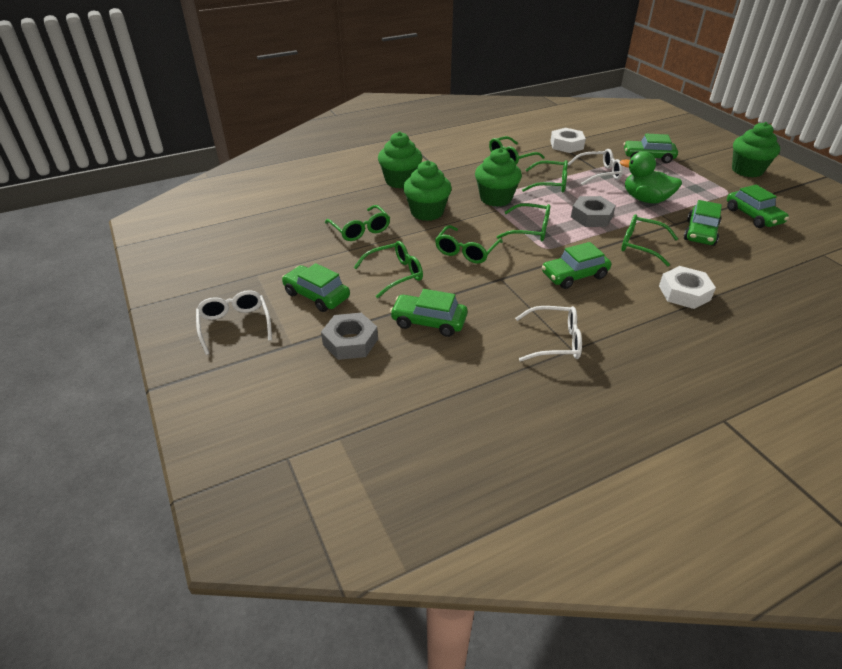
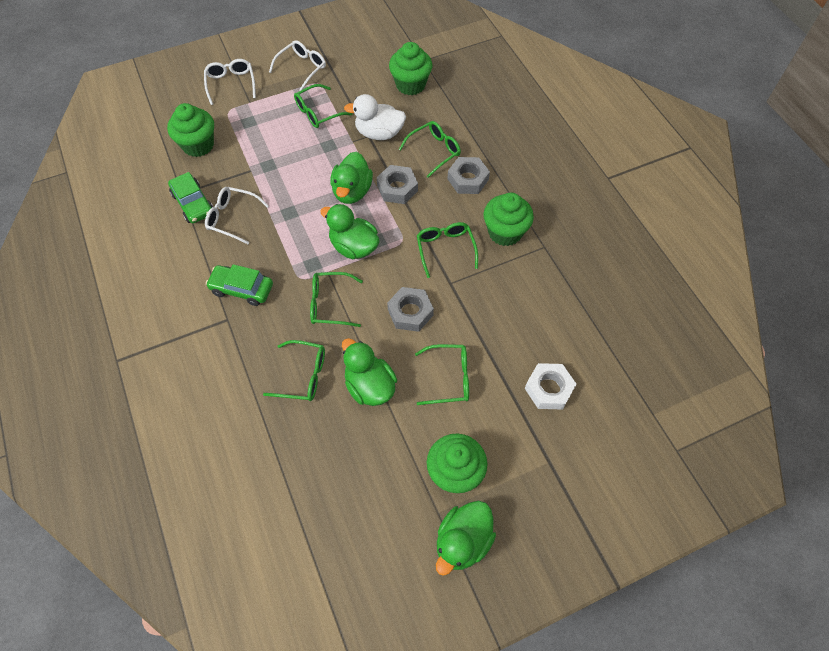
green car: 6 -> 2
green duck: 1 -> 4
green glasses: 7 -> 6
grey nut: 2 -> 3
white duck: 0 -> 1
white nut: 2 -> 1

